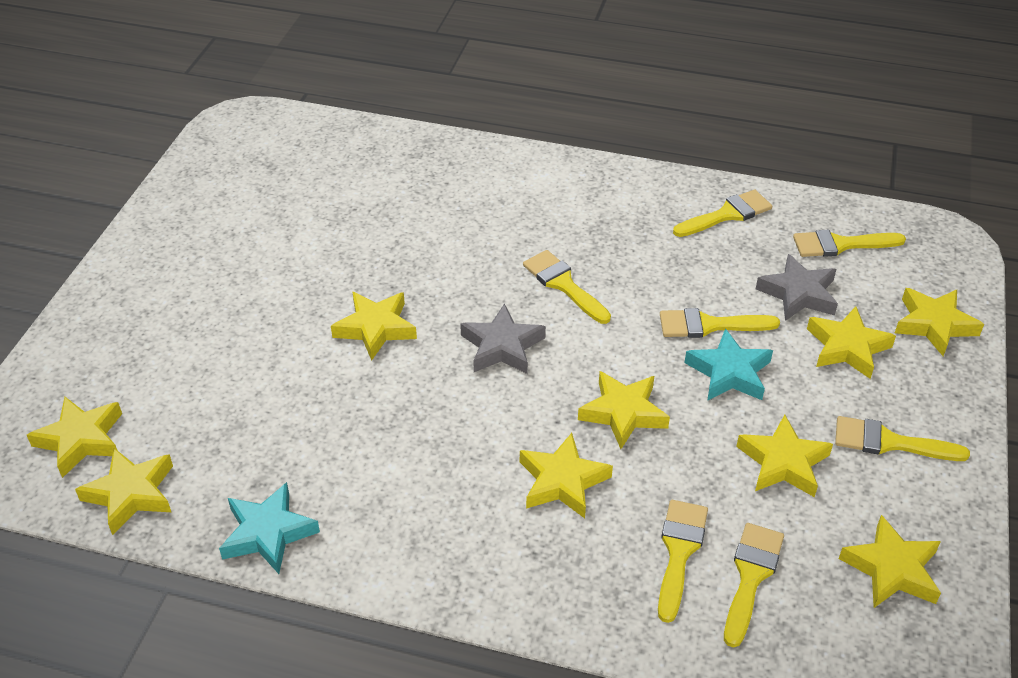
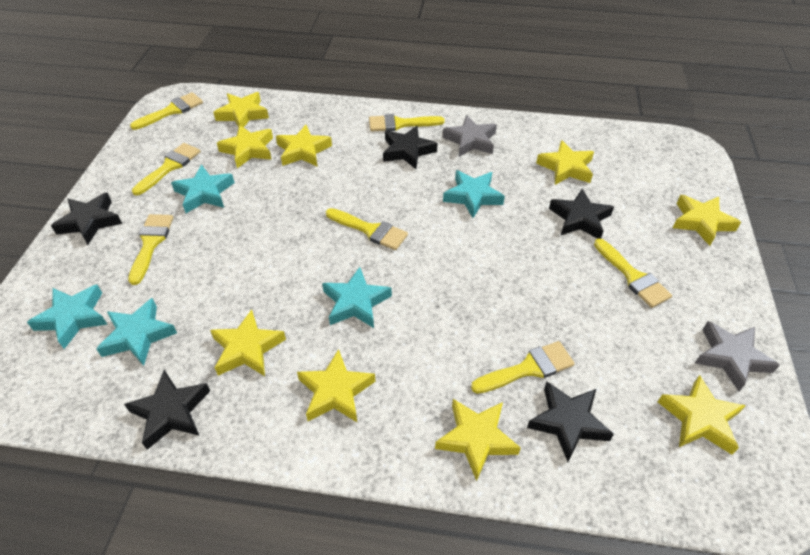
black star: 0 -> 5
turquoise star: 2 -> 5

